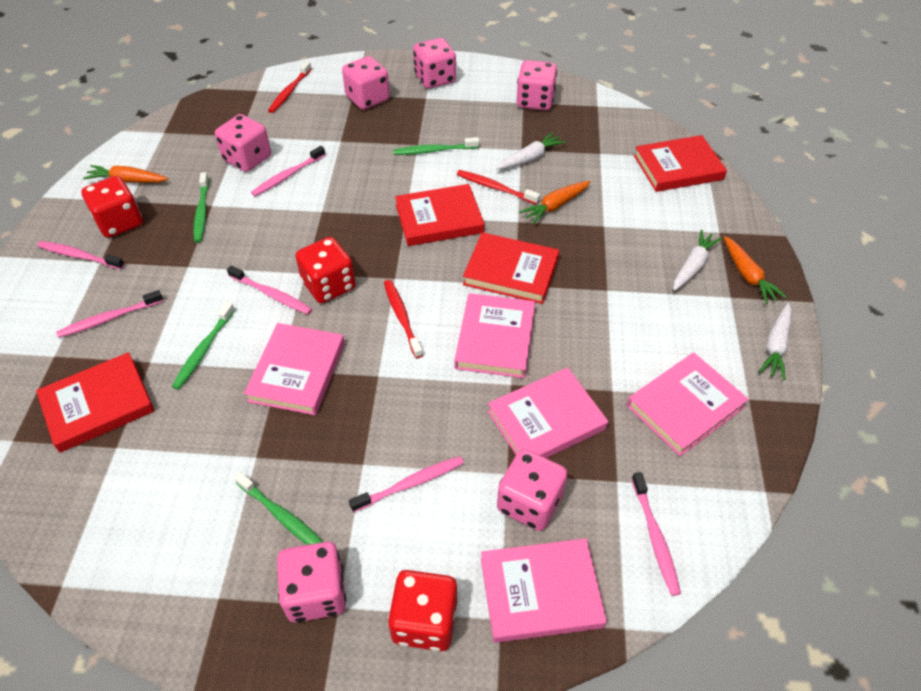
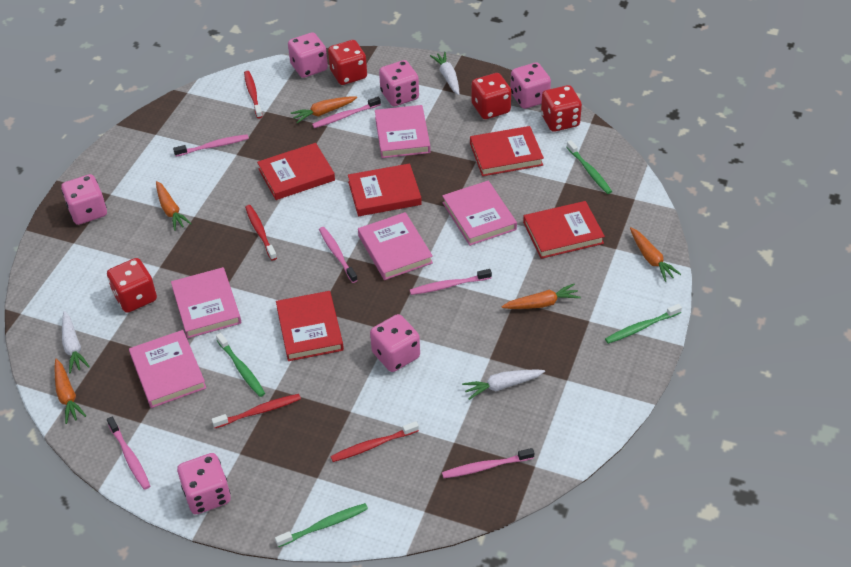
orange carrot: 3 -> 5
red book: 4 -> 5
red dice: 3 -> 4
red toothbrush: 3 -> 4

